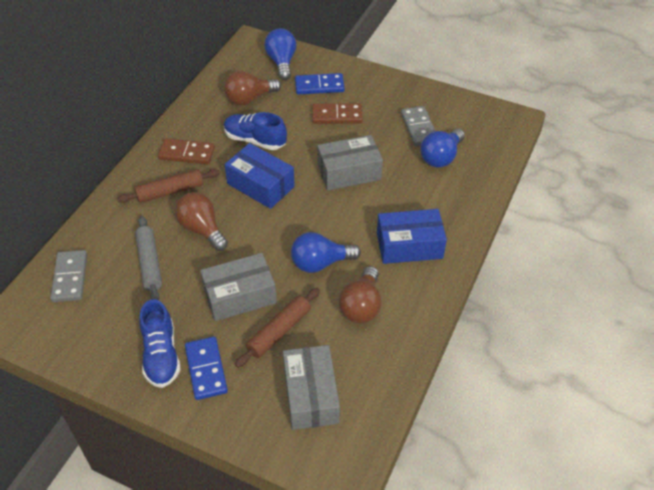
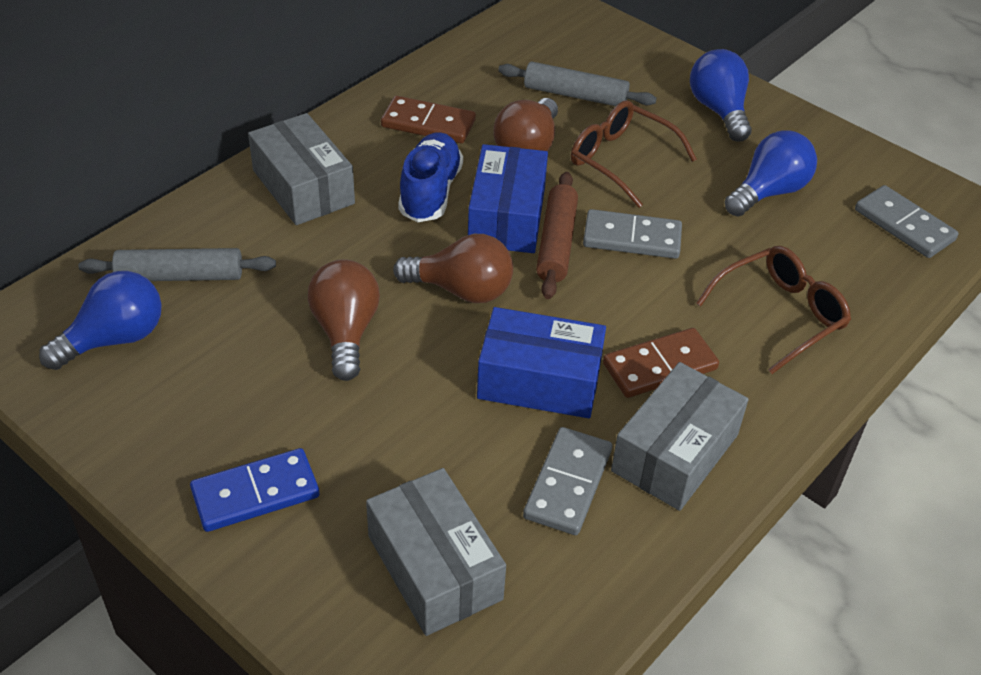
blue domino: 2 -> 1
blue shoe: 2 -> 1
brown glasses: 0 -> 2
brown rolling pin: 2 -> 1
grey domino: 2 -> 3
grey rolling pin: 1 -> 2

